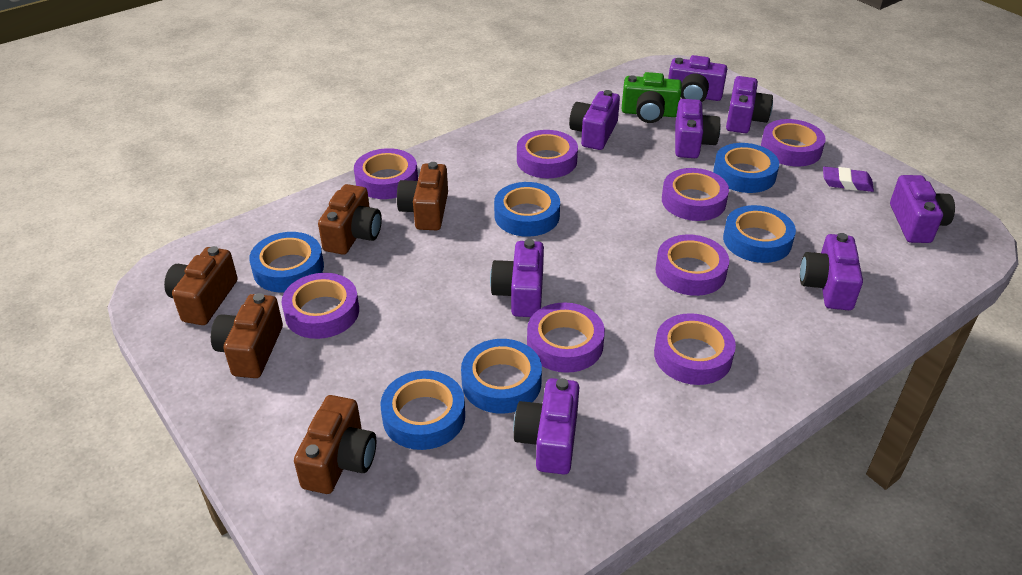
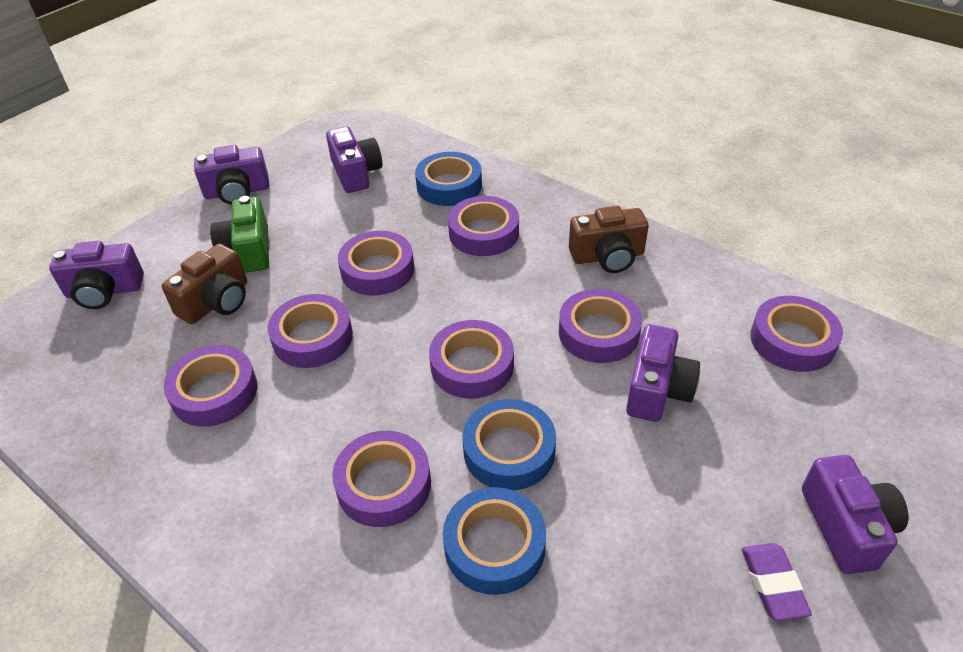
blue tape: 6 -> 3
brown camera: 5 -> 2
purple camera: 8 -> 5

